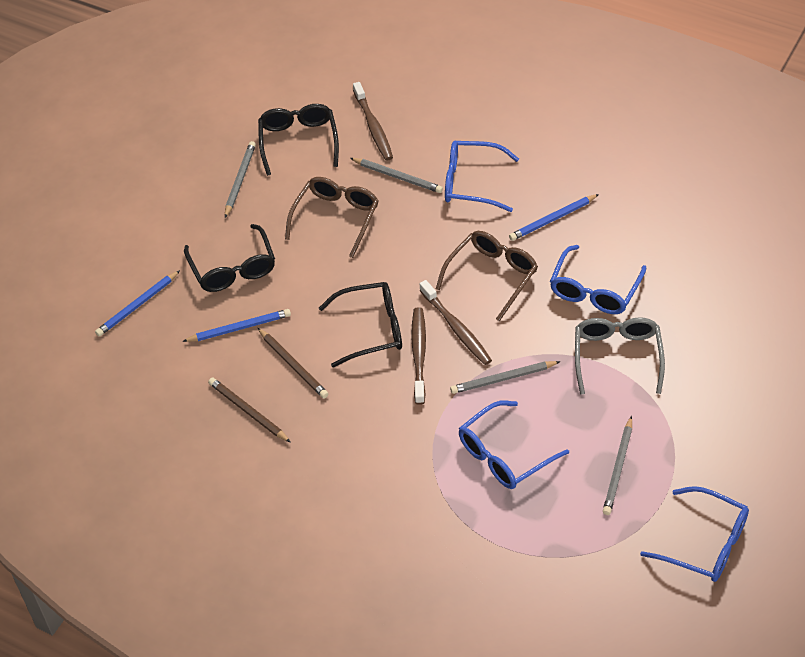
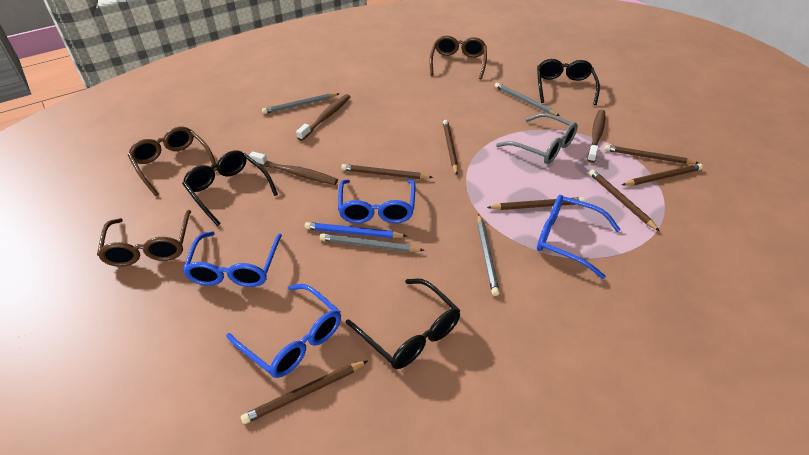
blue pencil: 3 -> 1
brown glasses: 2 -> 3
brown pencil: 2 -> 7

